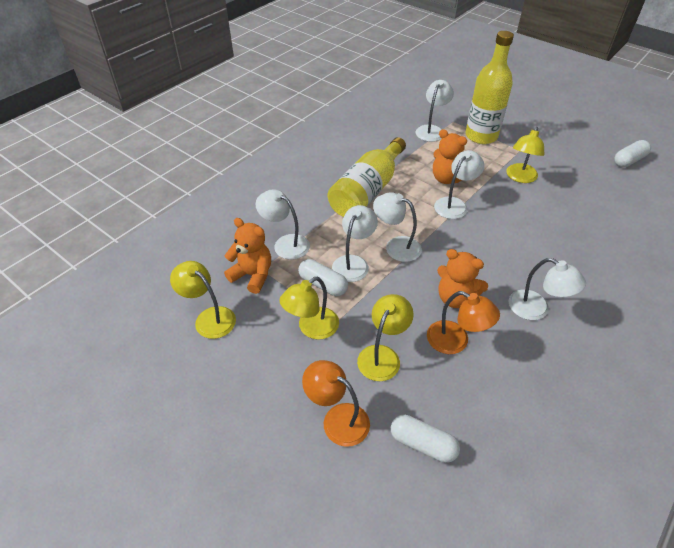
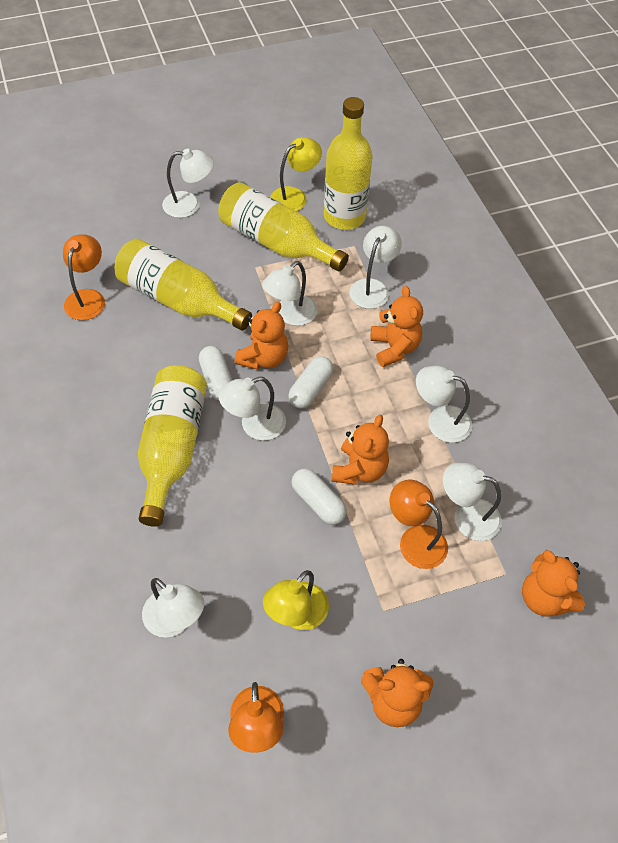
orange lamp: 2 -> 3
orange teddy bear: 3 -> 5
white lamp: 6 -> 7
yellow bottle: 2 -> 4
yellow lamp: 4 -> 2

